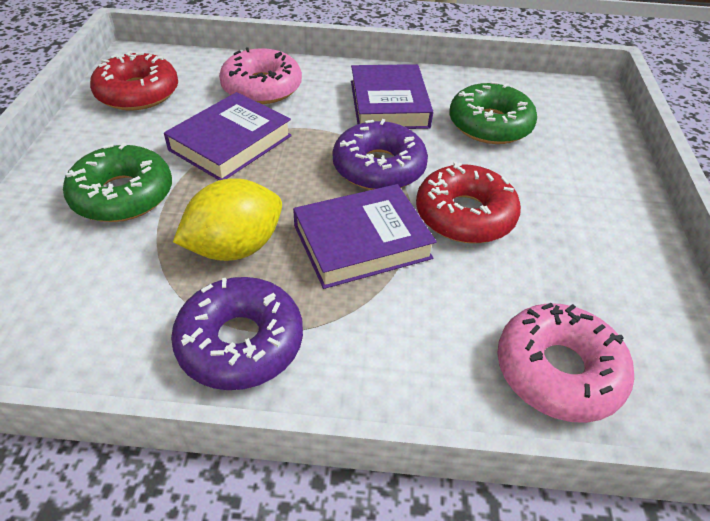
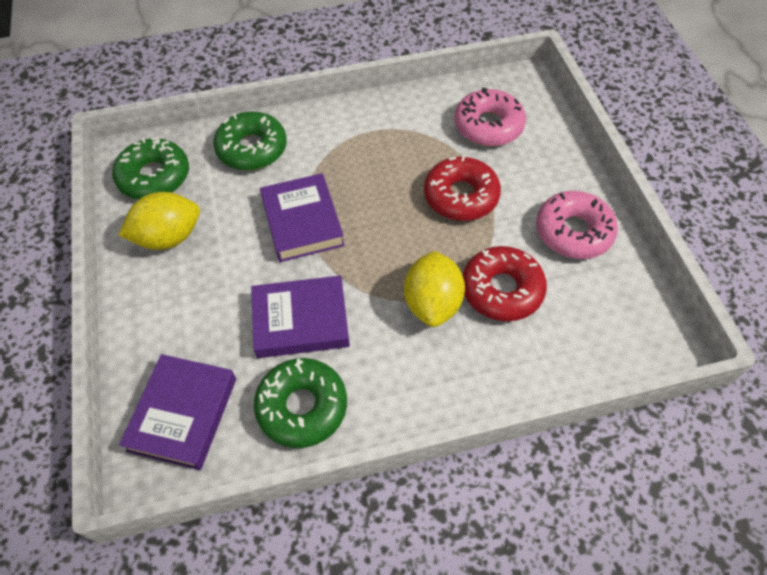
green donut: 2 -> 3
purple donut: 2 -> 0
yellow lemon: 1 -> 2

